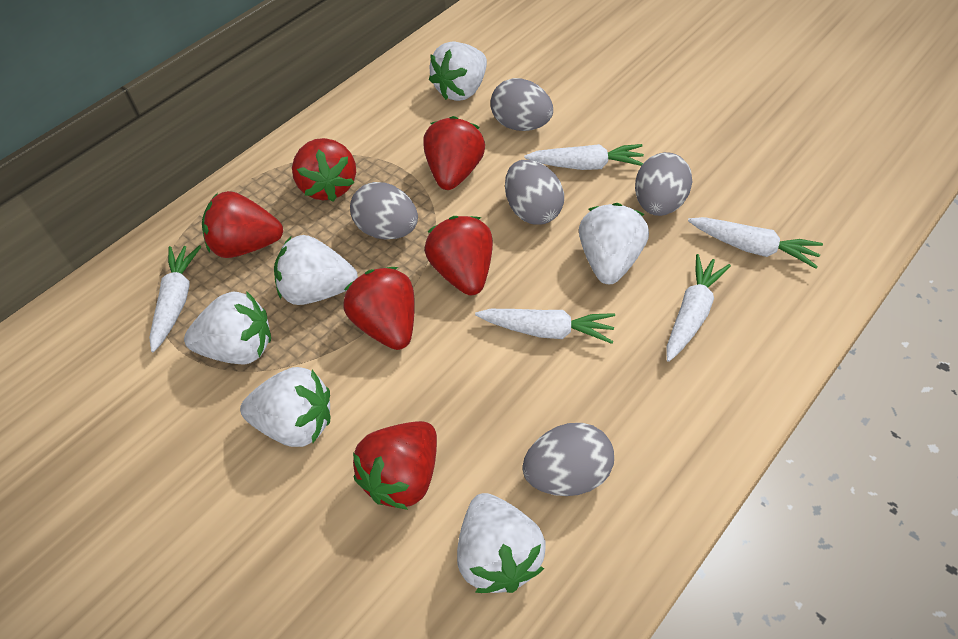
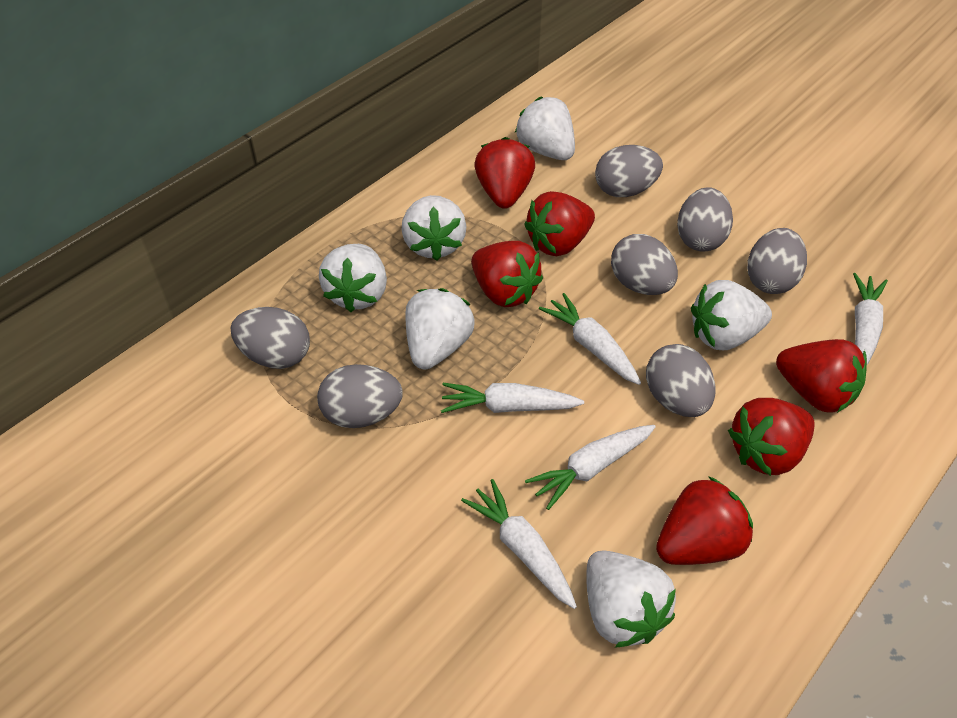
grey egg: 5 -> 7

